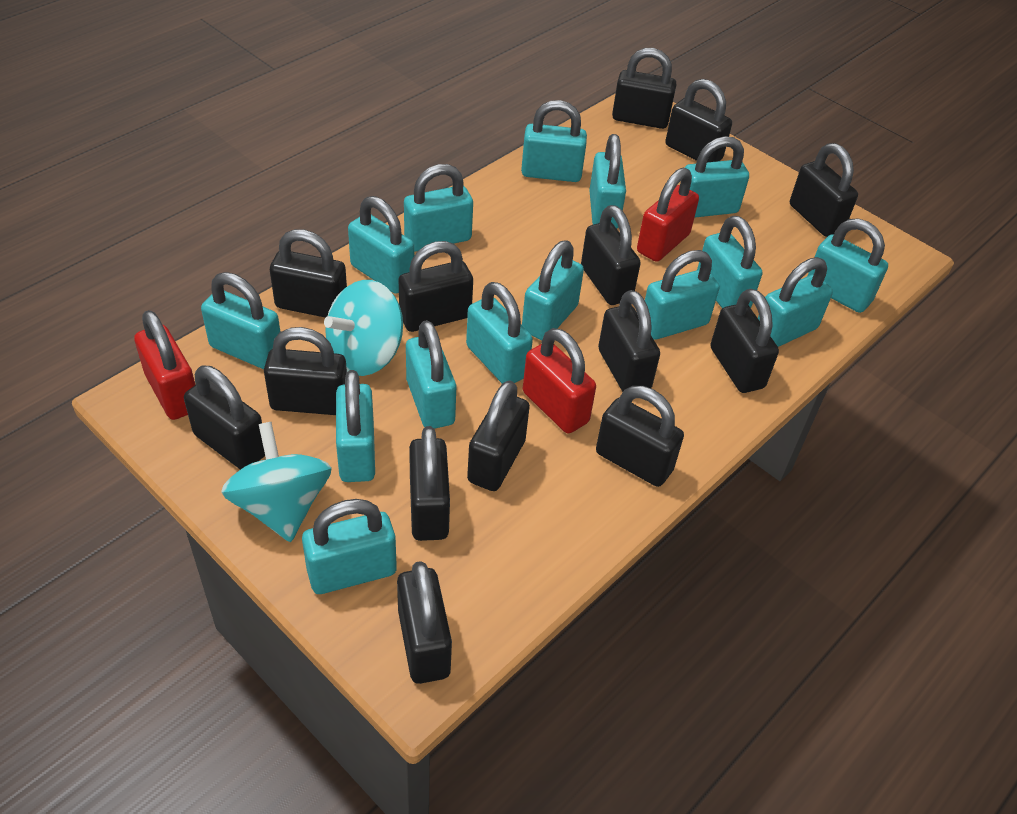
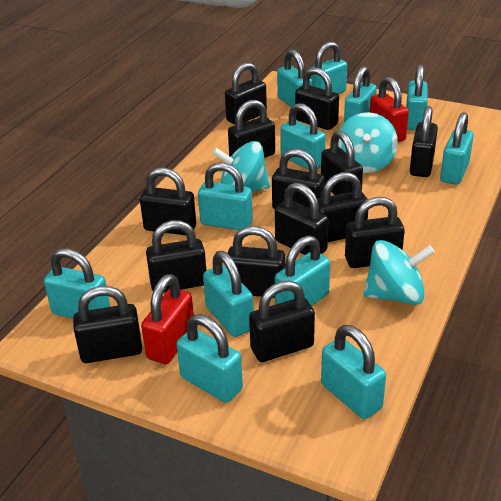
red padlock: 3 -> 2
turquoise padlock: 15 -> 12
turquoise spinning top: 2 -> 3

